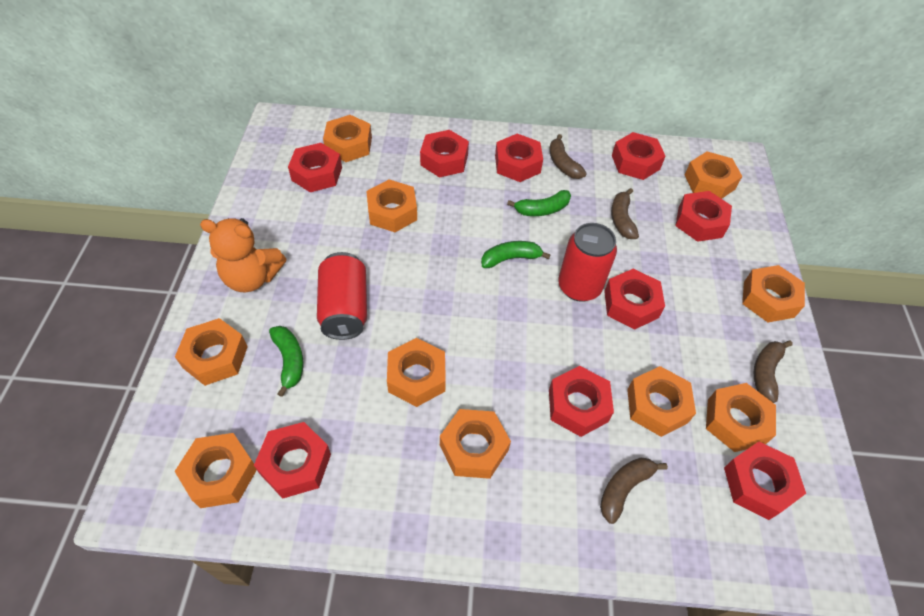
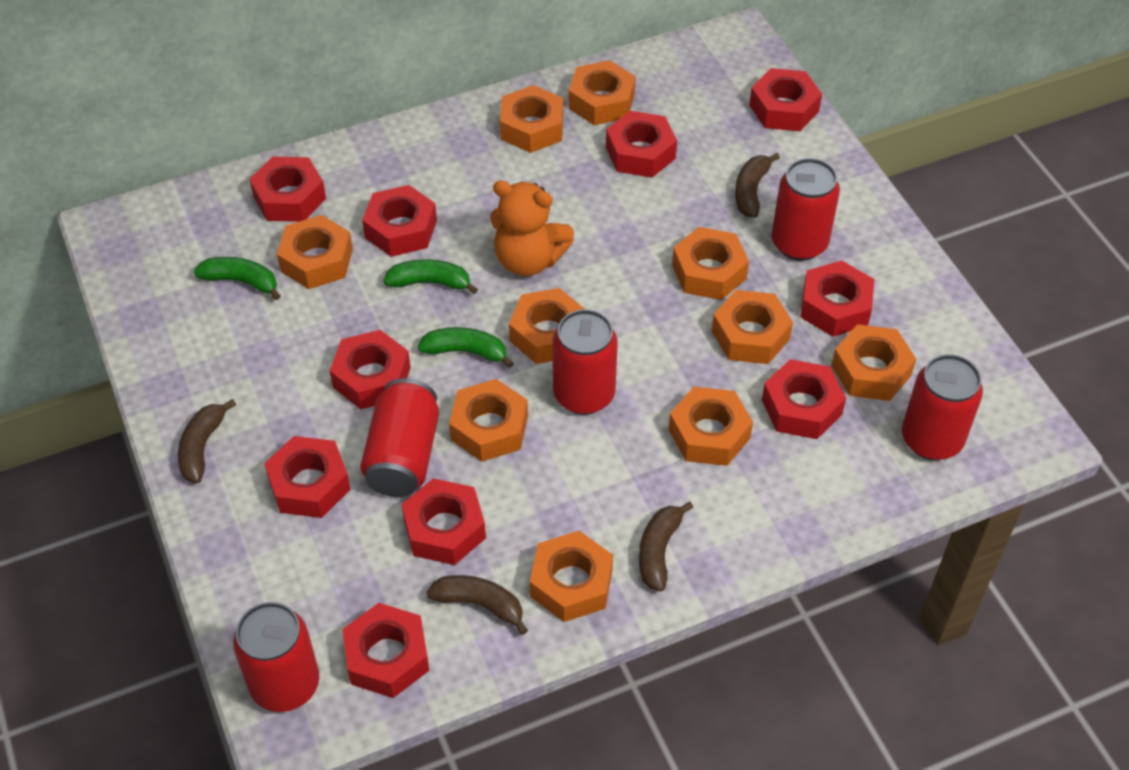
red can: 2 -> 5
red nut: 9 -> 10

